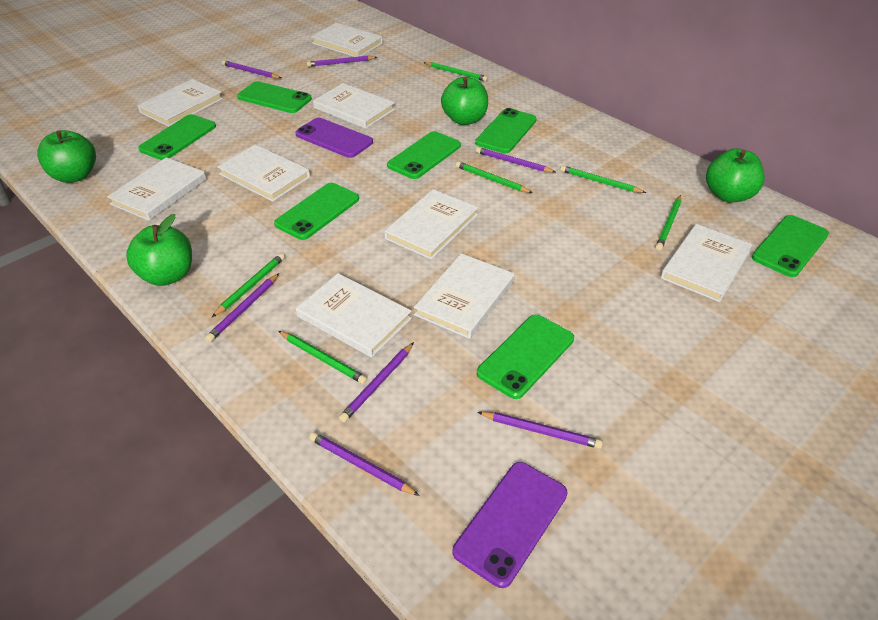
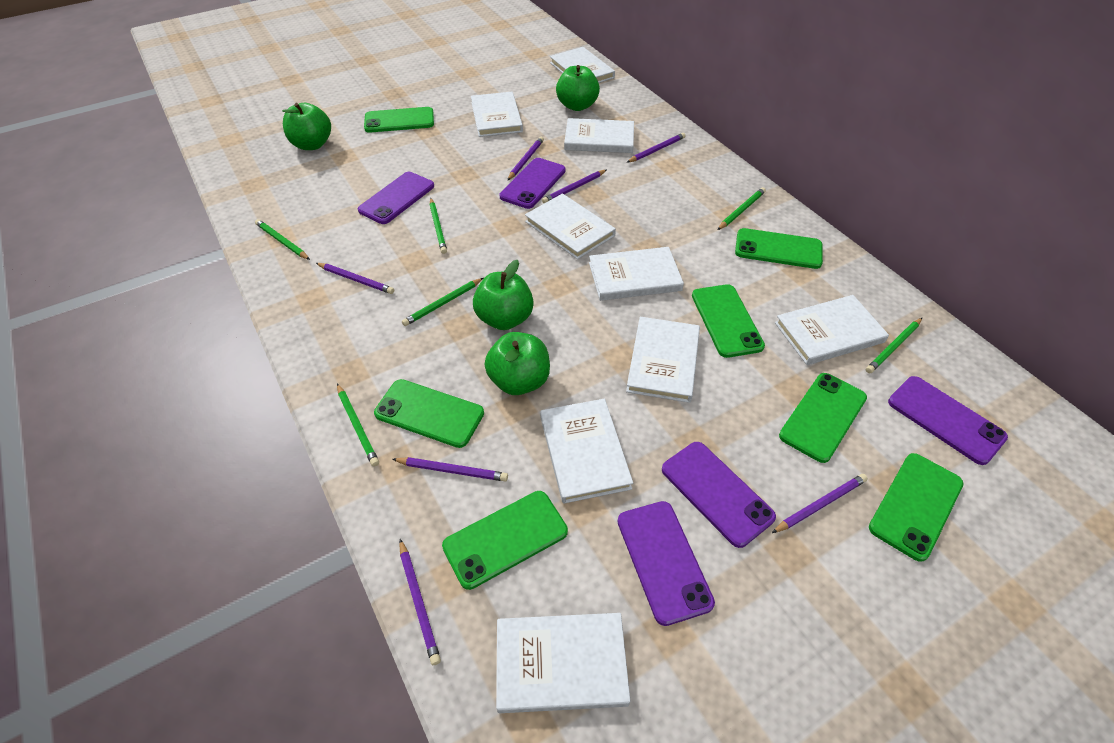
purple phone: 2 -> 5

